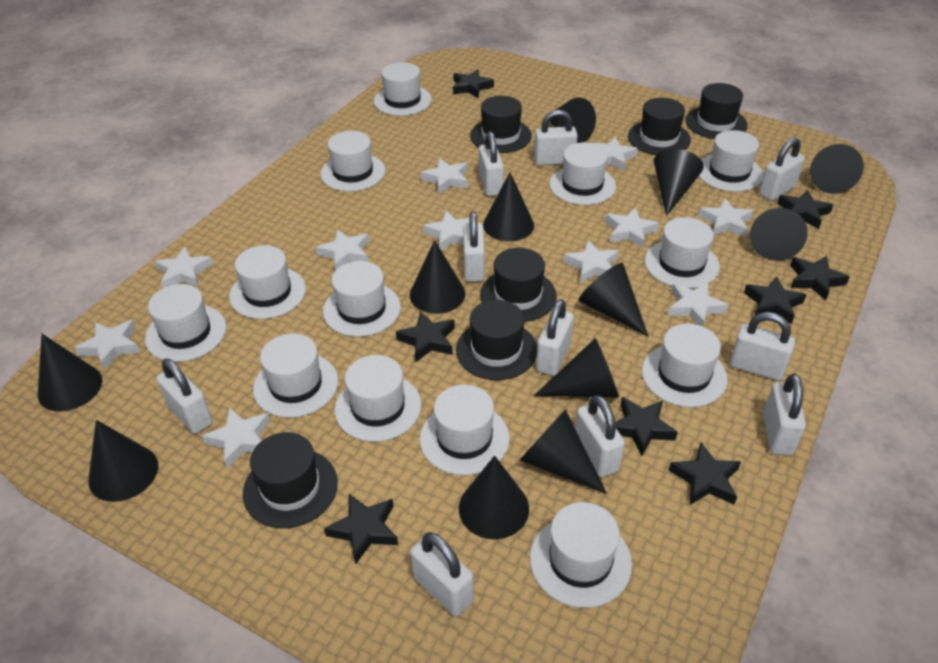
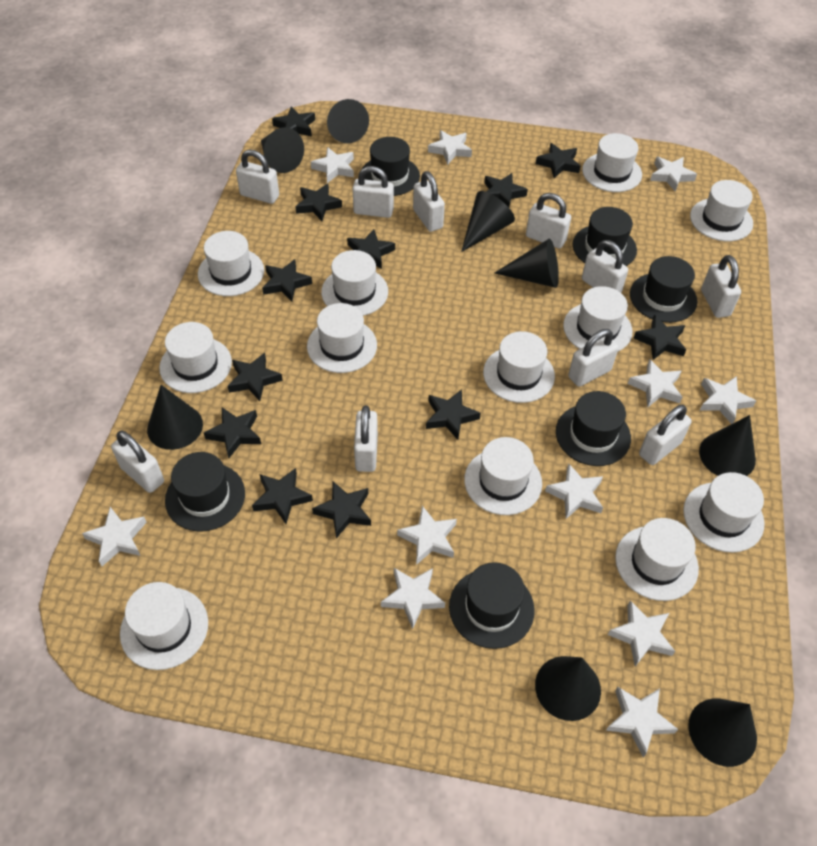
black cone: 12 -> 8
black star: 8 -> 12
white hat: 13 -> 12

